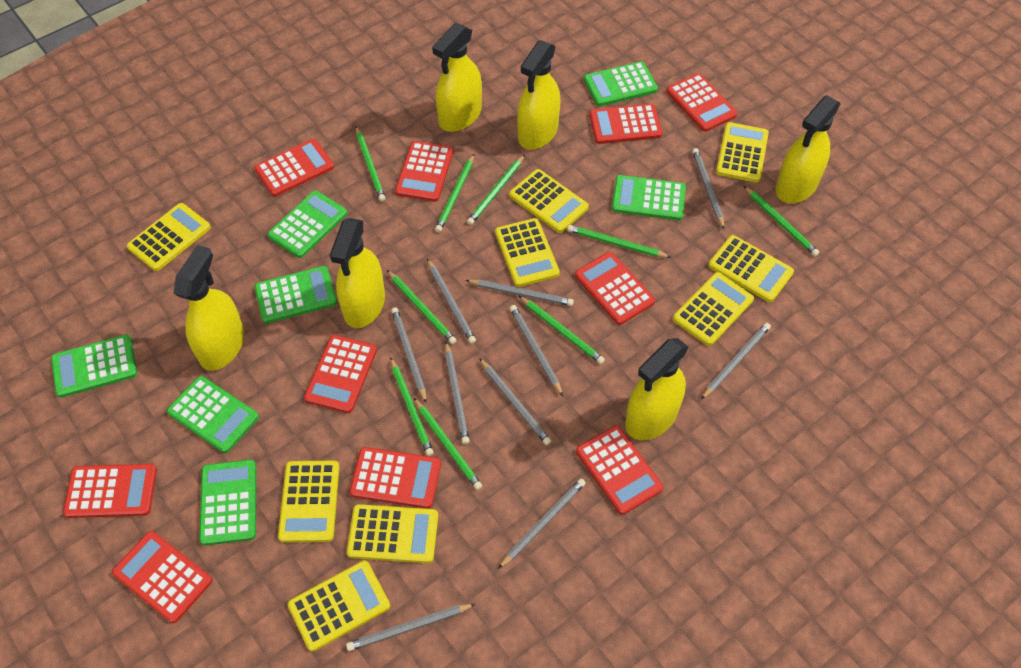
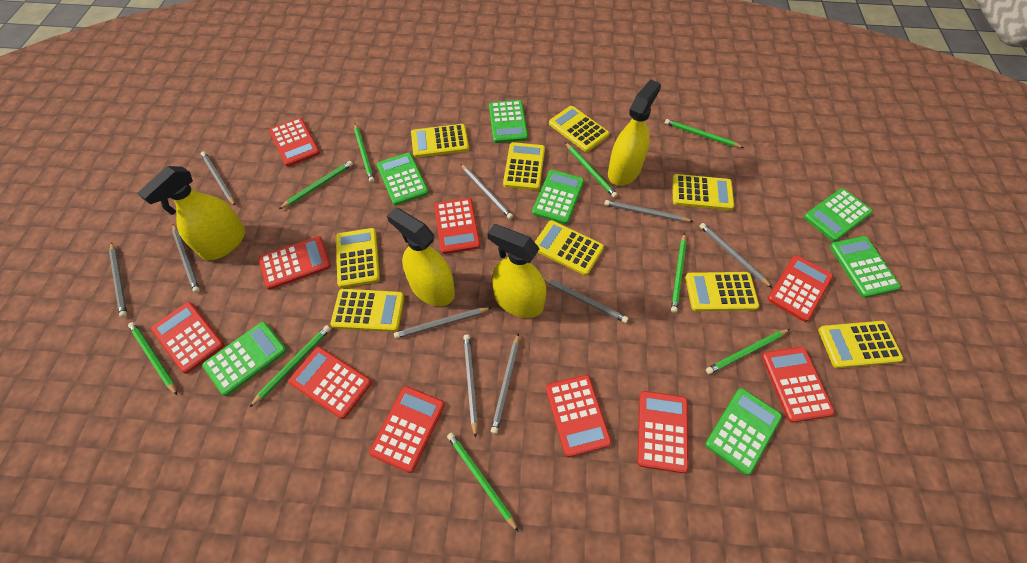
yellow spray bottle: 6 -> 4

